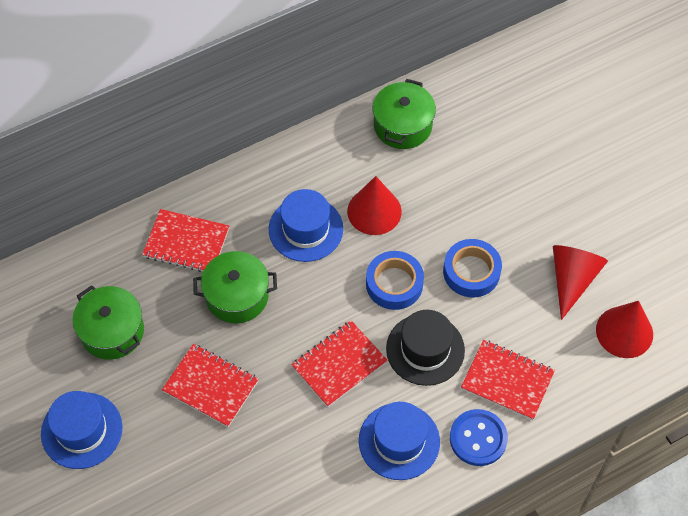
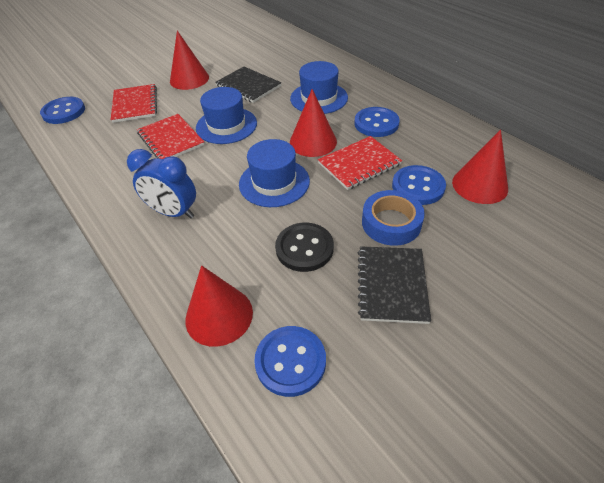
black button: 0 -> 1
black hat: 1 -> 0
black notebook: 0 -> 2
blue button: 1 -> 4
blue clock: 0 -> 1
blue tape: 2 -> 1
green pot: 3 -> 0
red cone: 3 -> 4
red notebook: 4 -> 3

